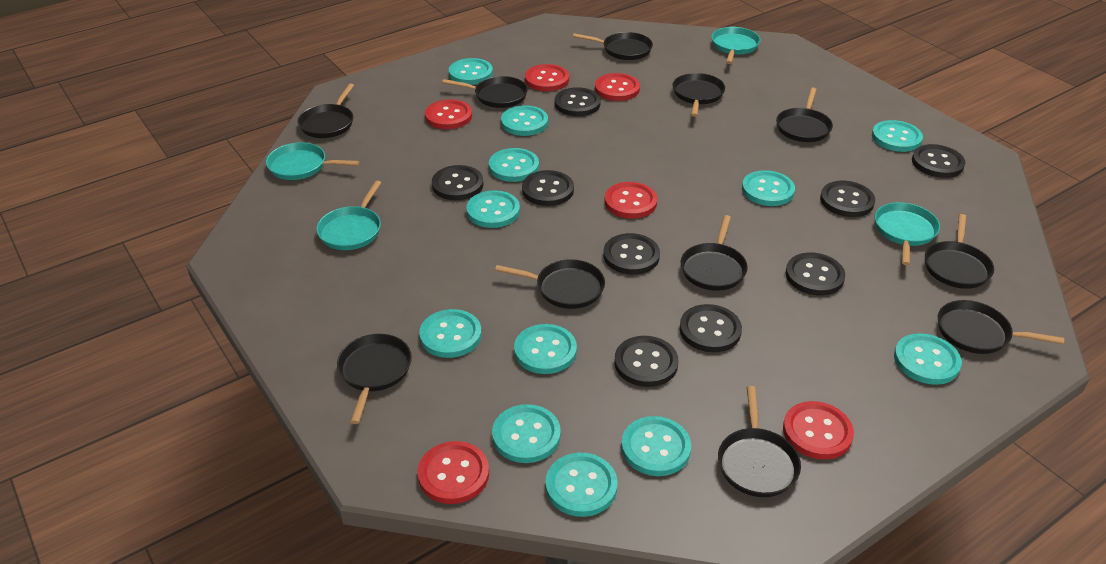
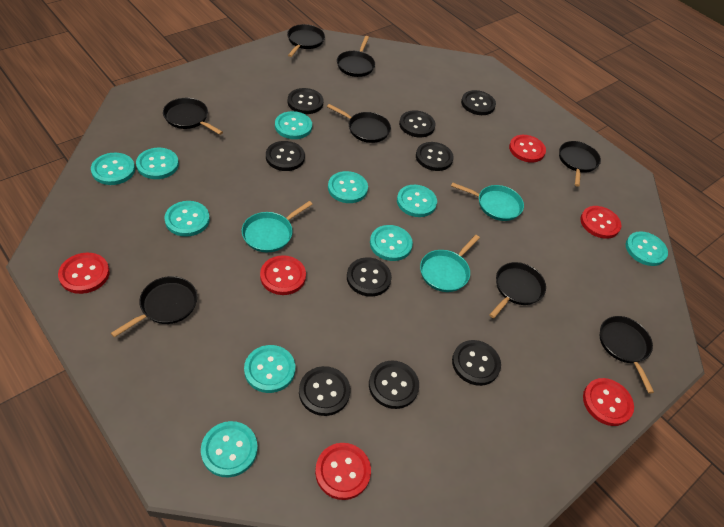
black pan: 11 -> 8
turquoise button: 12 -> 10
turquoise pan: 4 -> 3

